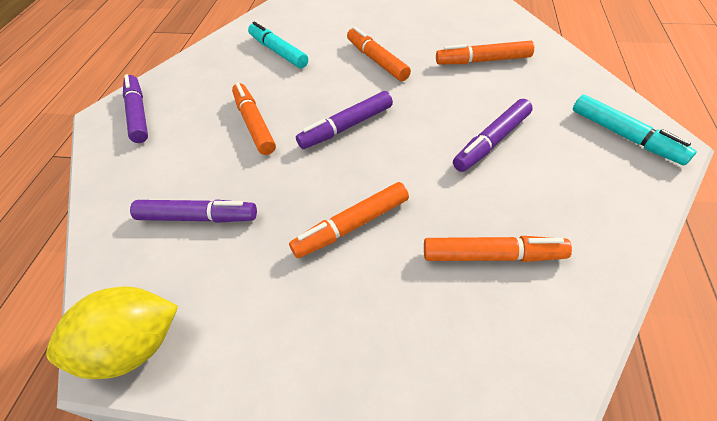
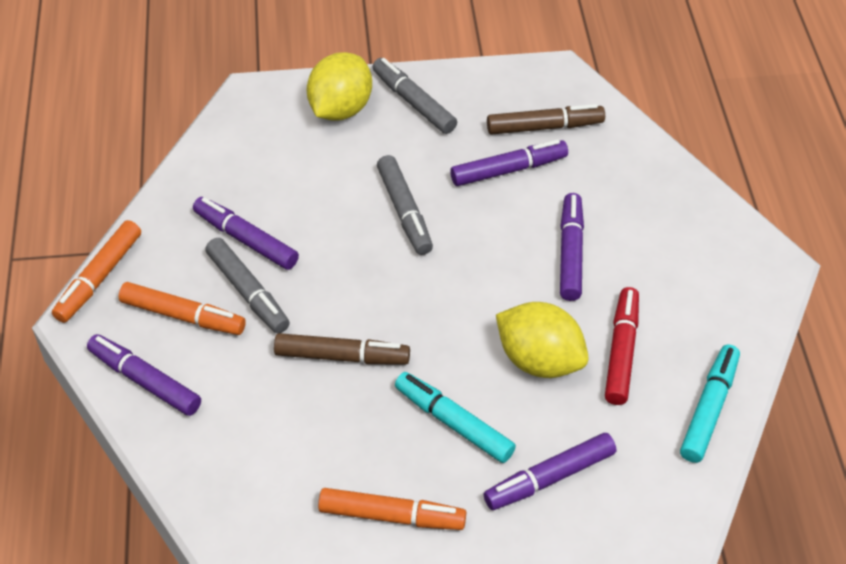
brown marker: 0 -> 2
grey marker: 0 -> 3
orange marker: 5 -> 3
purple marker: 4 -> 5
red marker: 0 -> 1
yellow lemon: 1 -> 2

